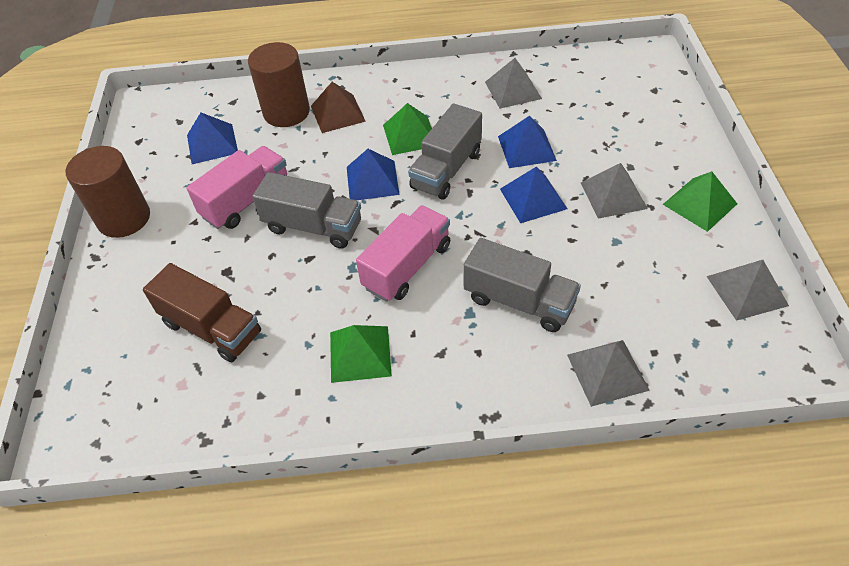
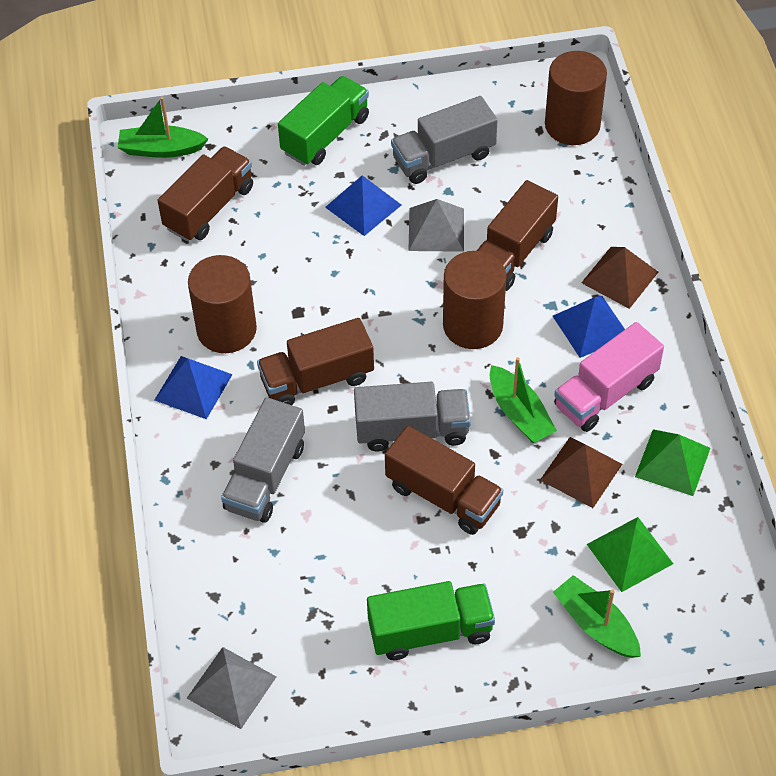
blue pyramid: 4 -> 3
brown cylinder: 2 -> 3
brown pyramid: 1 -> 2
brown truck: 1 -> 4
green boat: 0 -> 3
green pyramid: 3 -> 2
green truck: 0 -> 2
grey pyramid: 4 -> 2
pink truck: 2 -> 1

